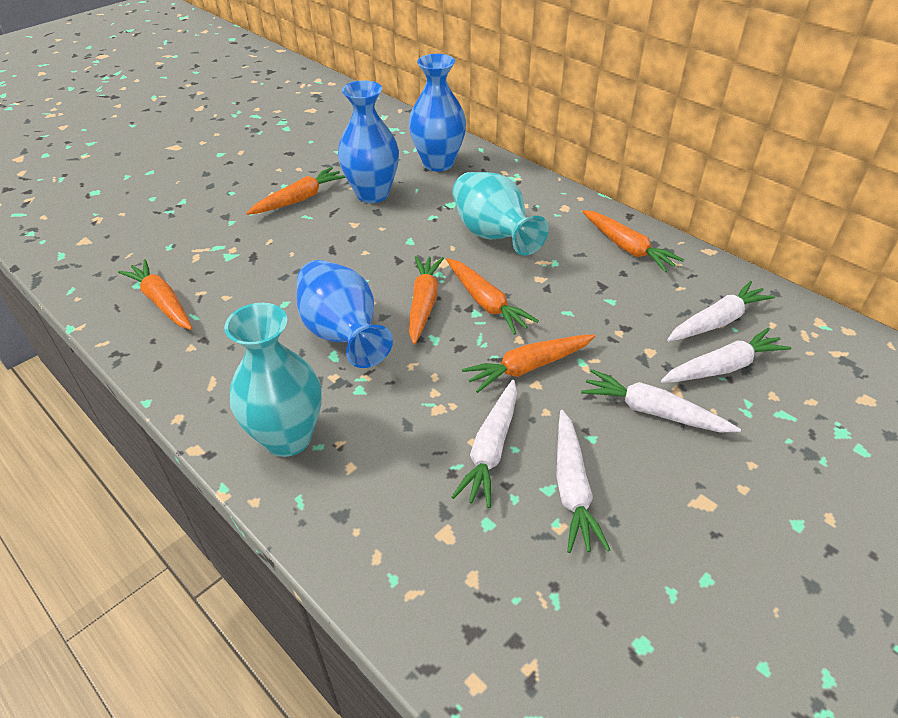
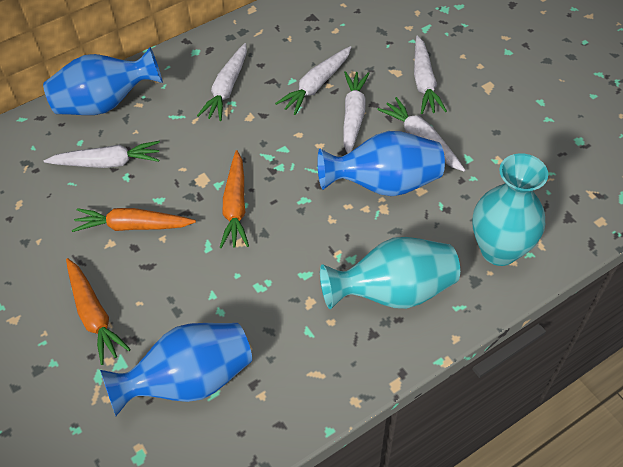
orange carrot: 6 -> 3
white carrot: 5 -> 6

